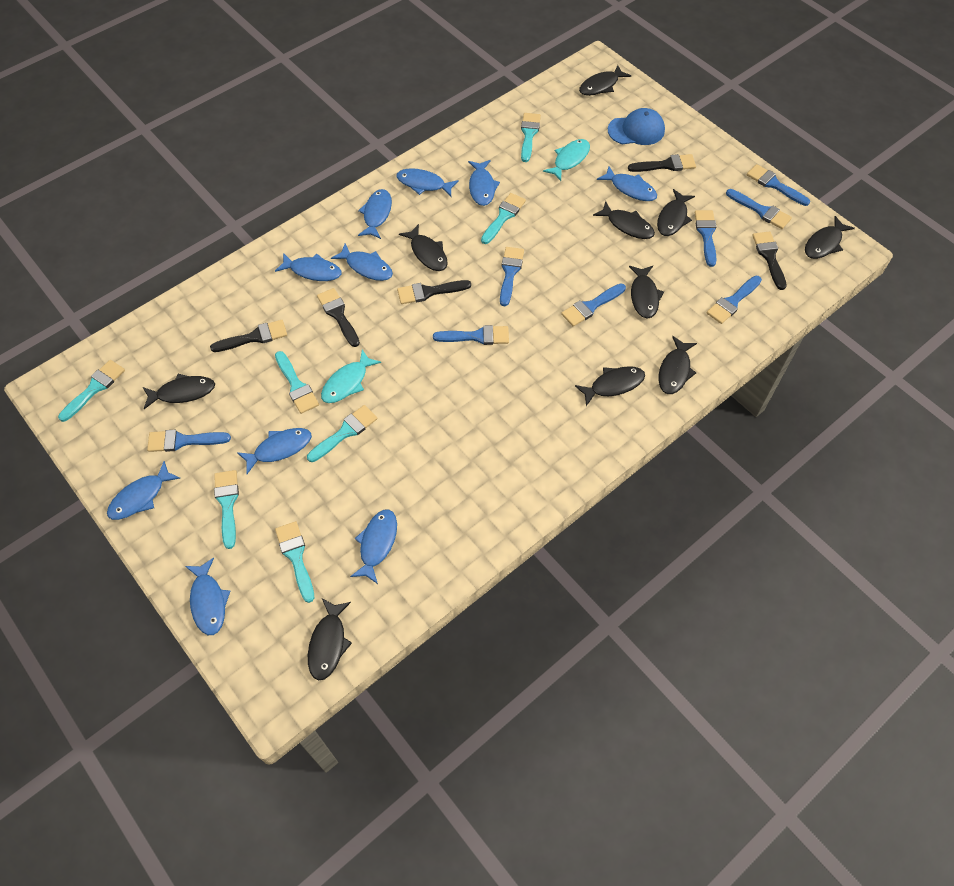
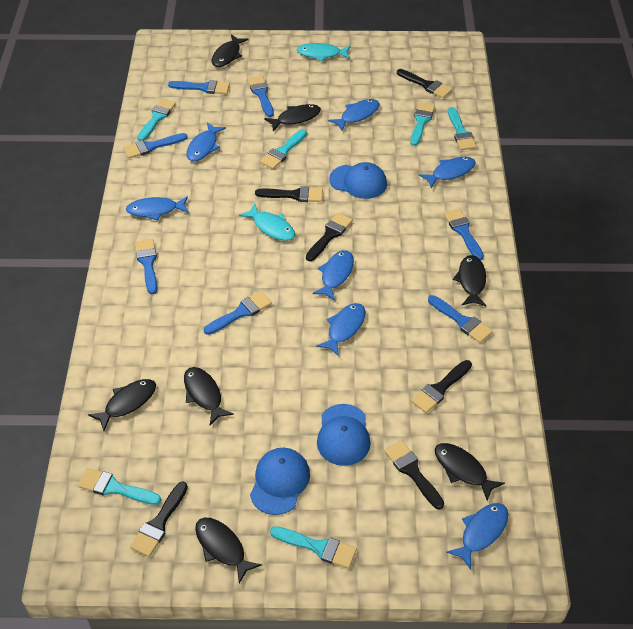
black brush: 5 -> 6
black fish: 10 -> 7
blue brush: 8 -> 7
blue cap: 1 -> 3
blue fish: 10 -> 7
turquoise brush: 7 -> 6

